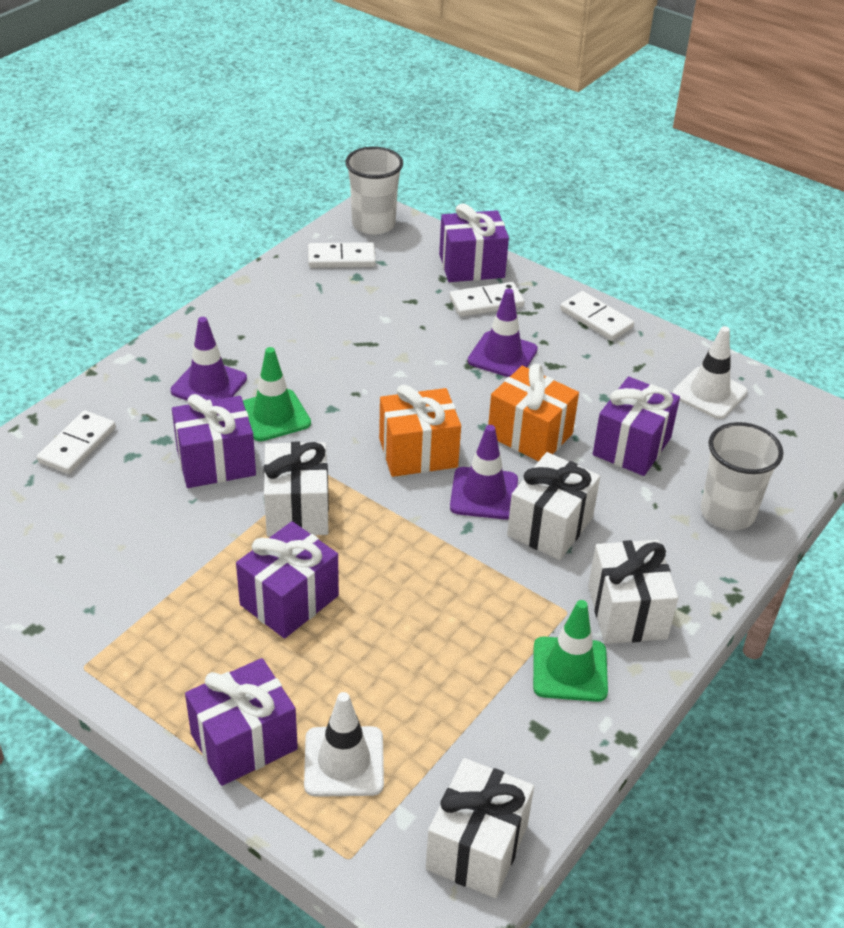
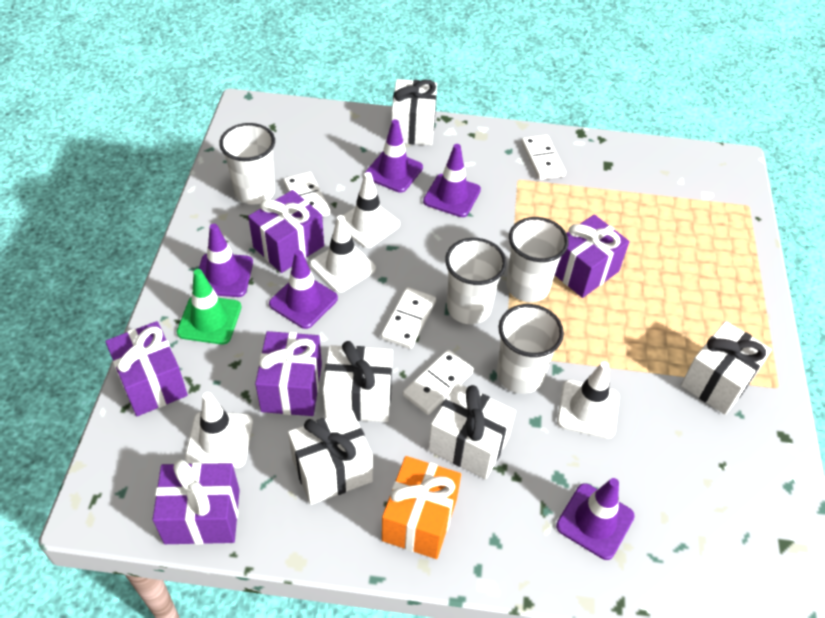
green traffic cone: 2 -> 1
orange gift: 2 -> 1
purple traffic cone: 3 -> 5
white cup: 2 -> 4
white gift: 4 -> 5
white traffic cone: 2 -> 4

